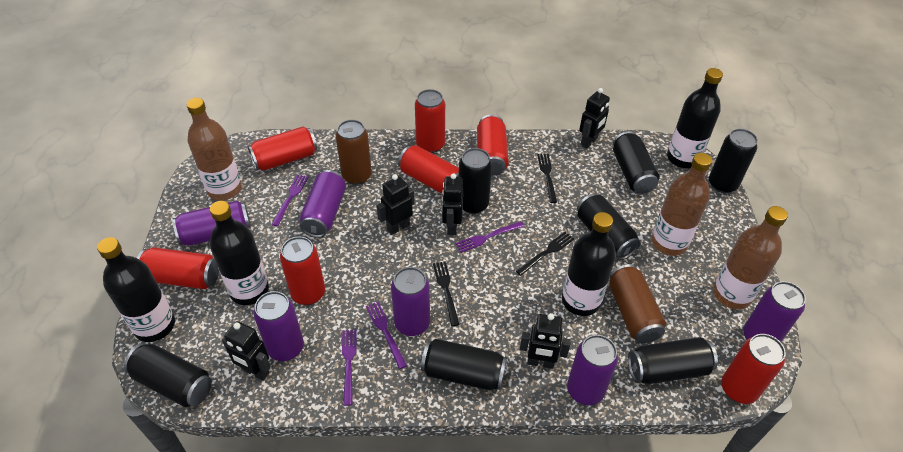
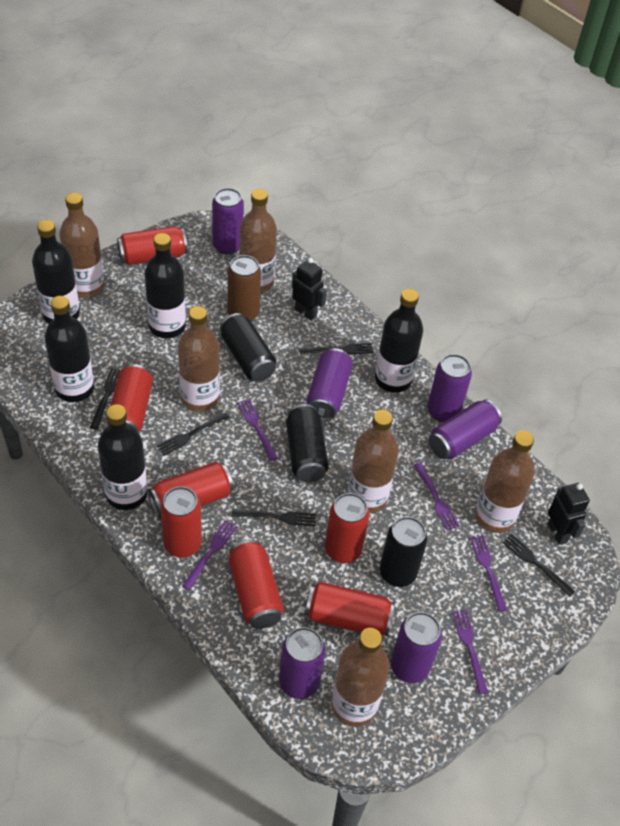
black bottle: 4 -> 5
black can: 7 -> 3
black fork: 3 -> 5
black robot: 5 -> 2
brown bottle: 3 -> 6
brown can: 2 -> 1
purple fork: 4 -> 5

